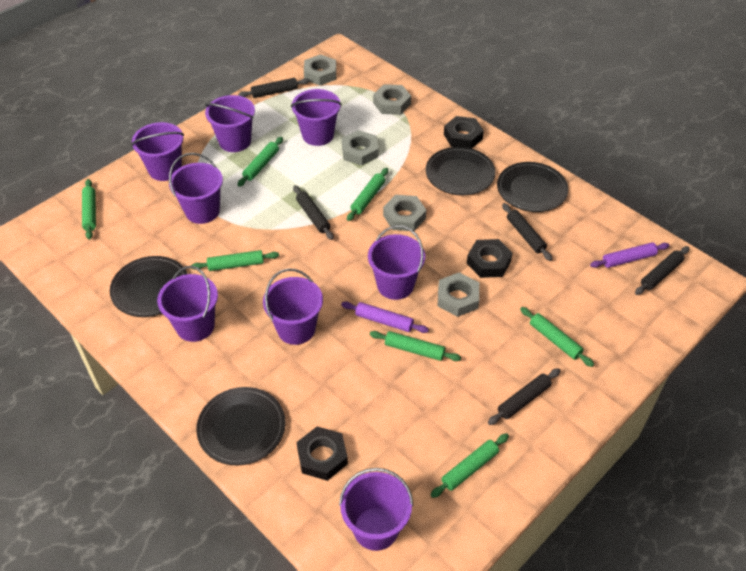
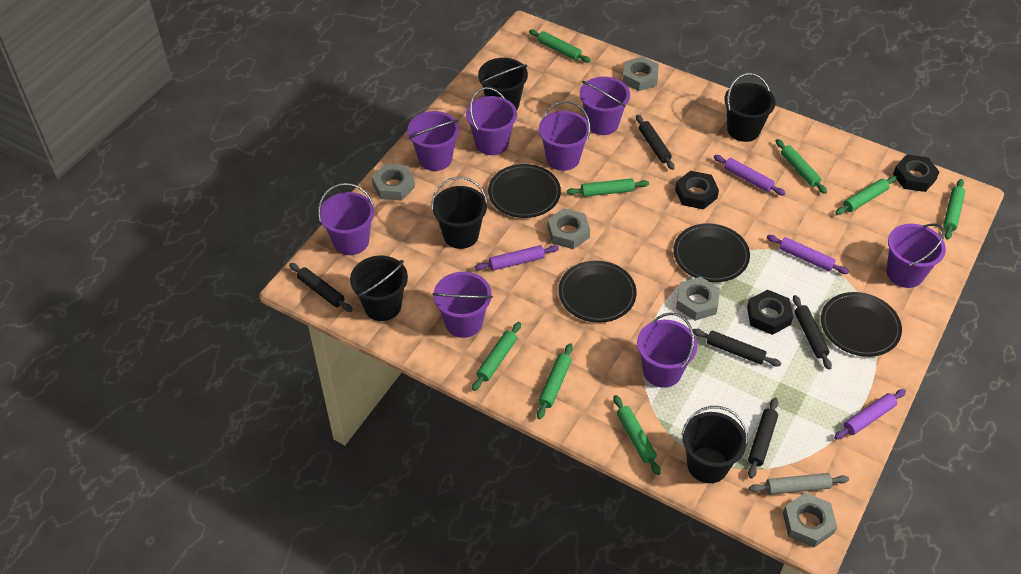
black bucket: 0 -> 5
green rolling pin: 7 -> 8
grey rolling pin: 0 -> 1
purple rolling pin: 2 -> 4

